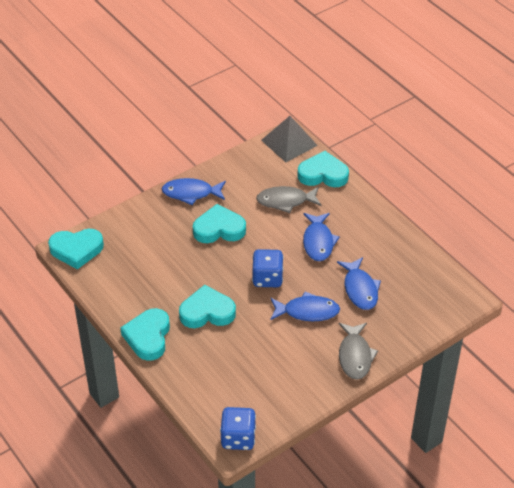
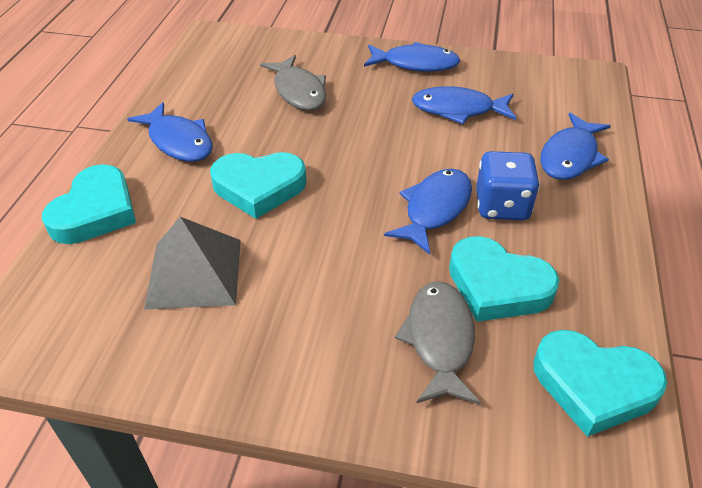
blue dice: 2 -> 1
blue fish: 4 -> 5
turquoise heart: 5 -> 4

